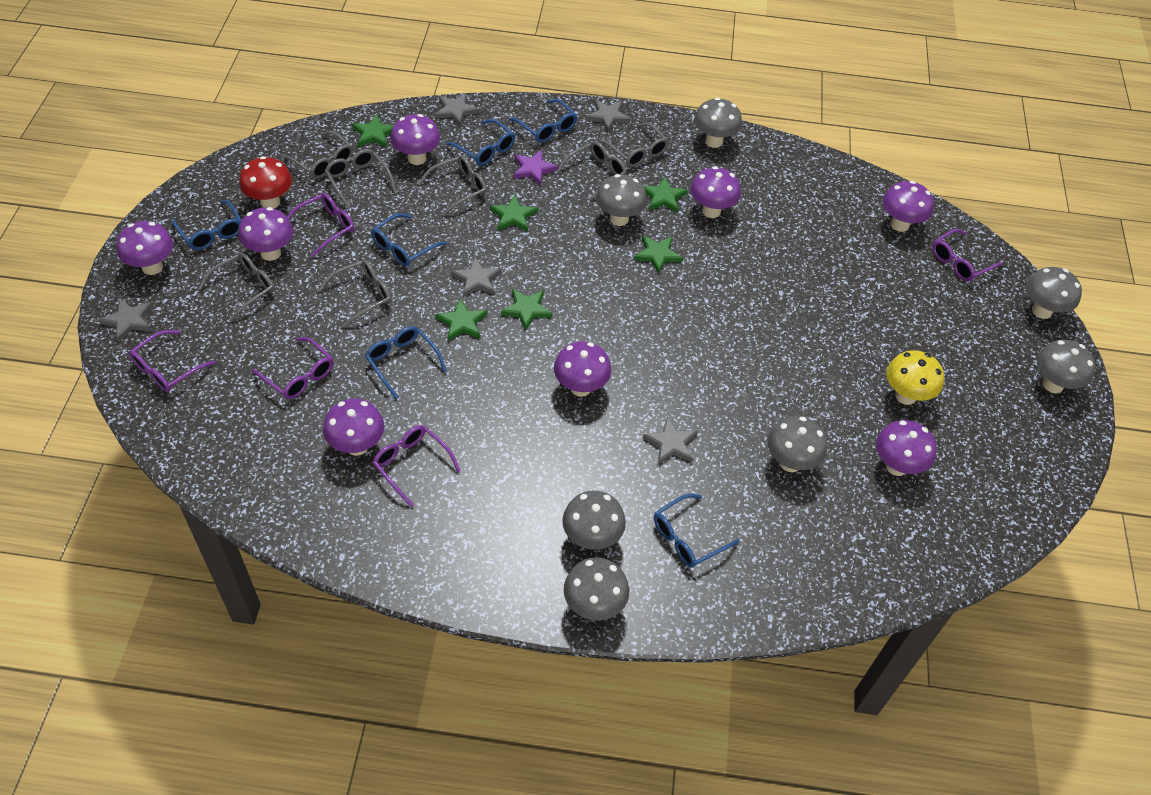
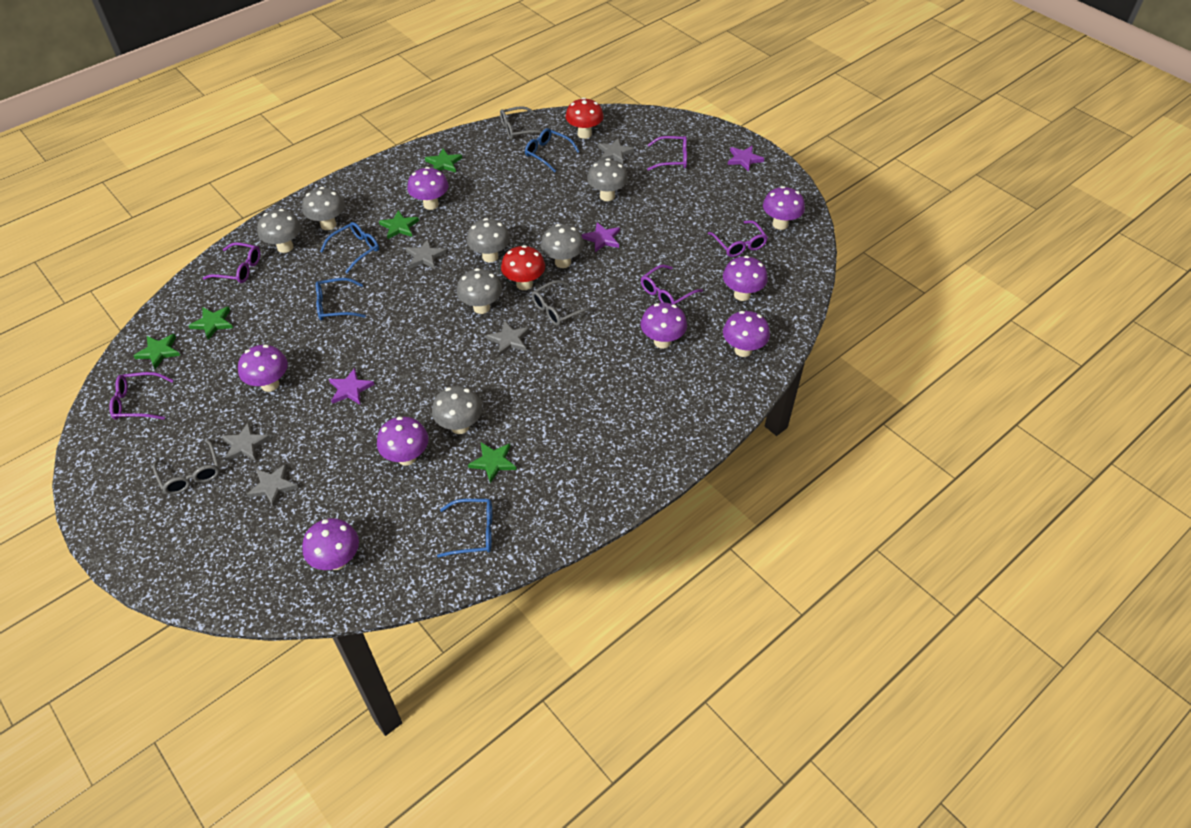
blue glasses: 6 -> 4
green star: 6 -> 5
grey glasses: 7 -> 3
purple star: 1 -> 3
red mushroom: 1 -> 2
yellow mushroom: 1 -> 0

